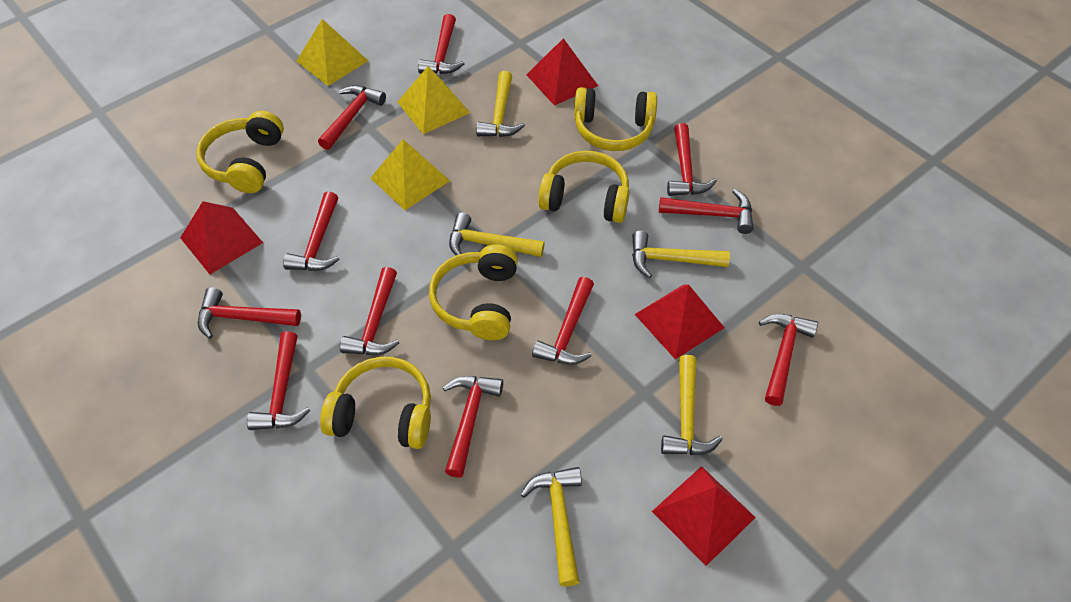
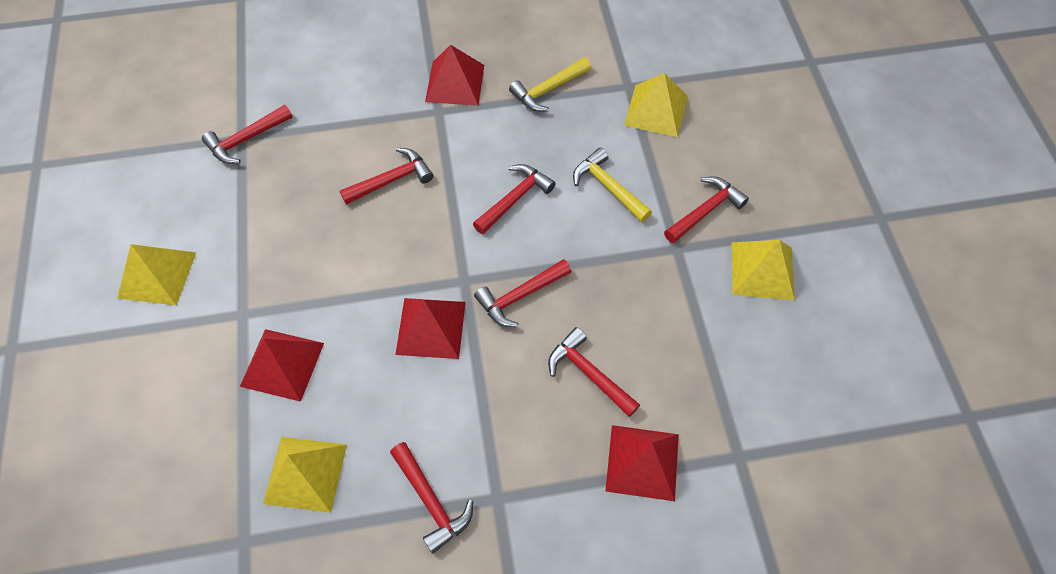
red hammer: 11 -> 7
yellow hammer: 5 -> 2
yellow headphones: 5 -> 0
yellow pyramid: 3 -> 4

